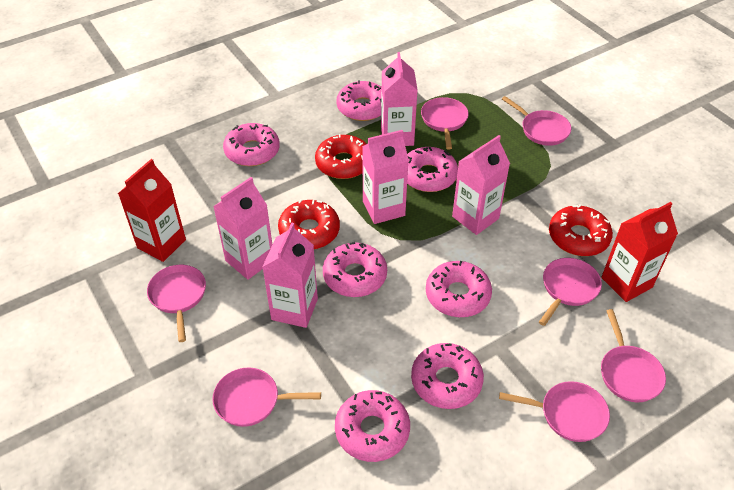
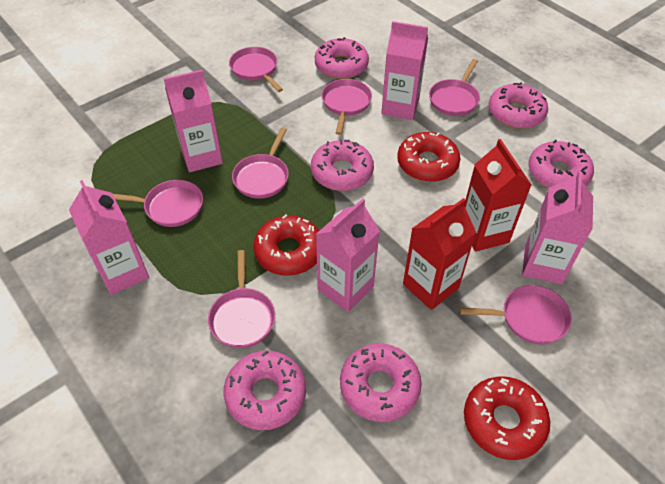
pink donut: 7 -> 6

